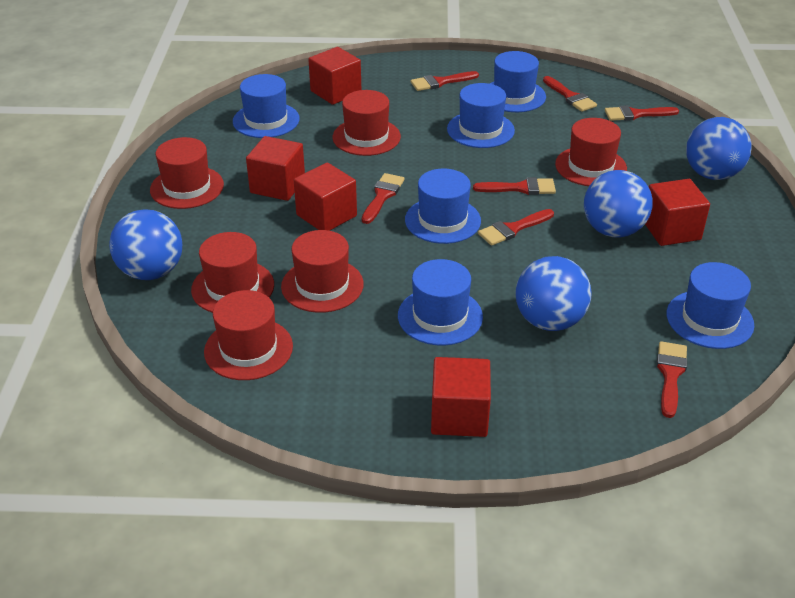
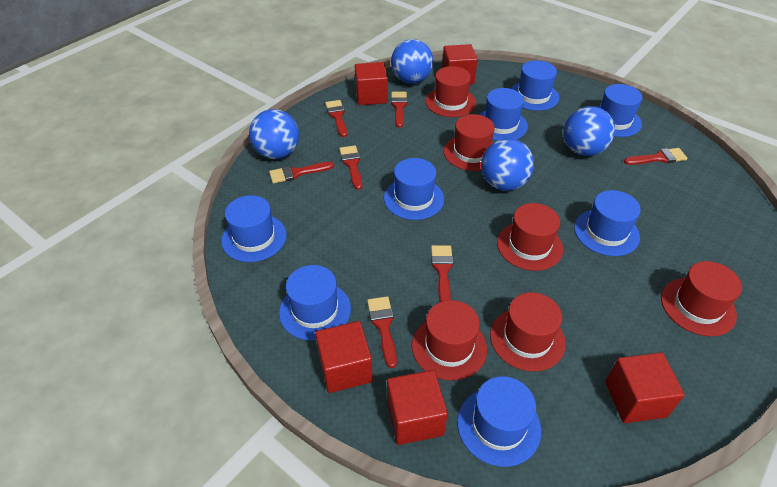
blue hat: 6 -> 8

